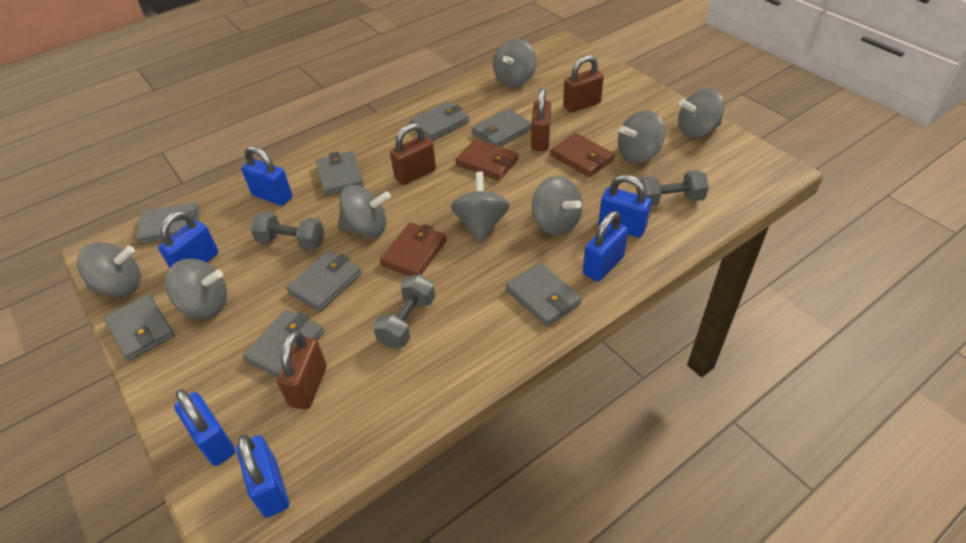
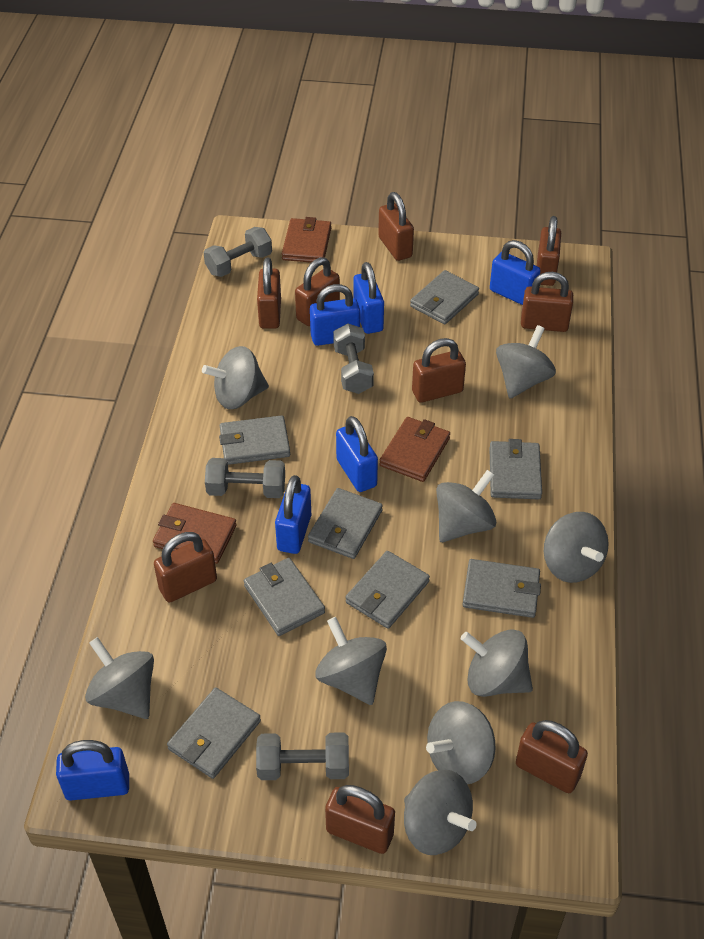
brown padlock: 4 -> 9
grey dumbbell: 3 -> 4
grey spinning top: 8 -> 9

